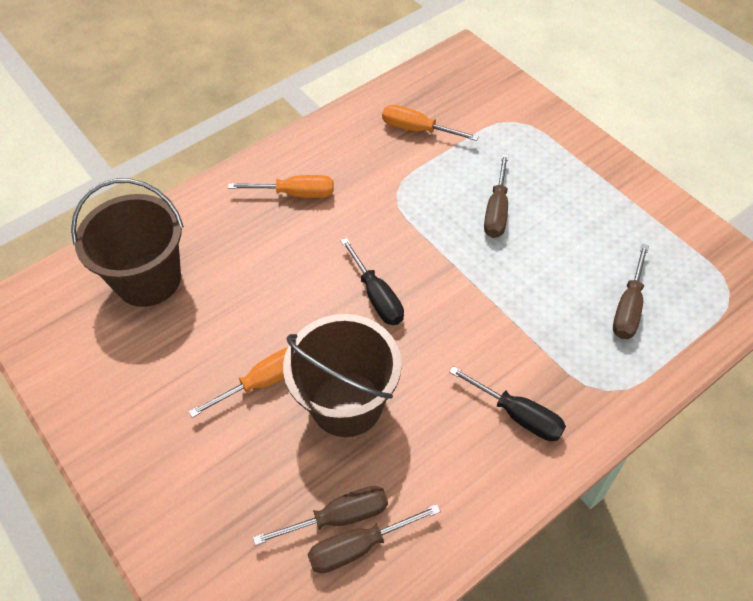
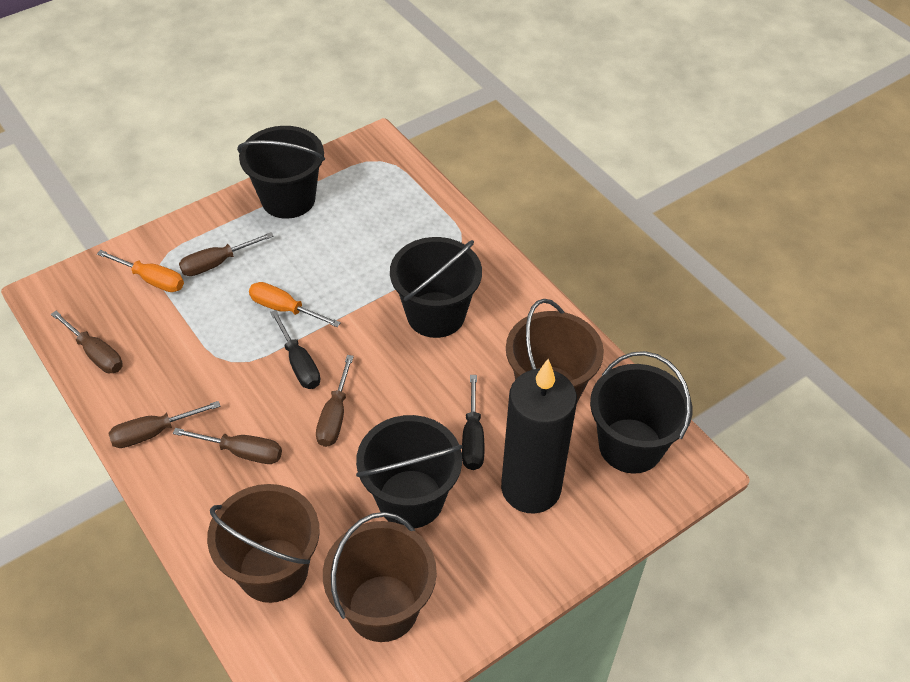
black bucket: 0 -> 4
black candle: 0 -> 1
brown bucket: 2 -> 3
brown screwdriver: 4 -> 5
orange screwdriver: 3 -> 2

